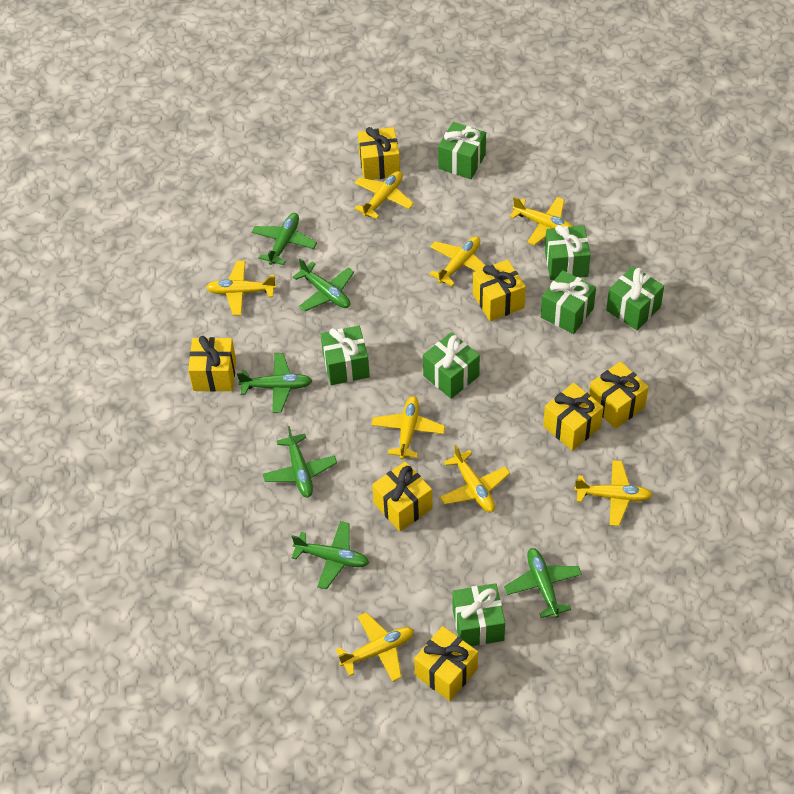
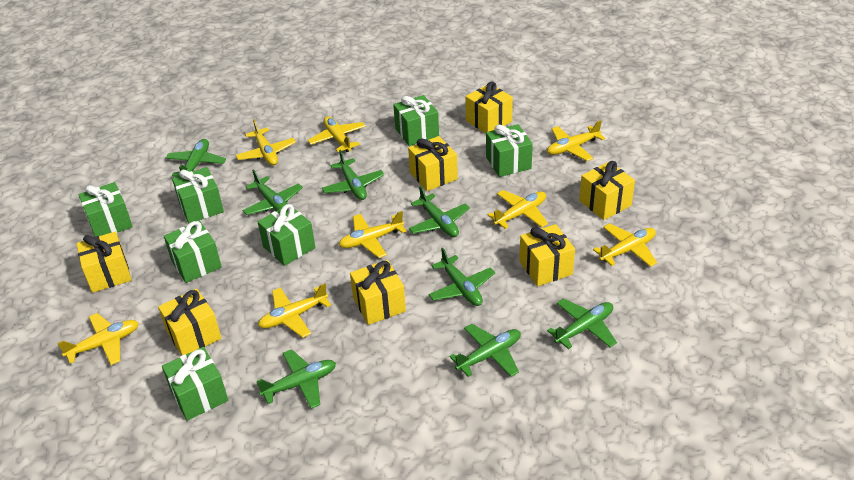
green plane: 6 -> 8

